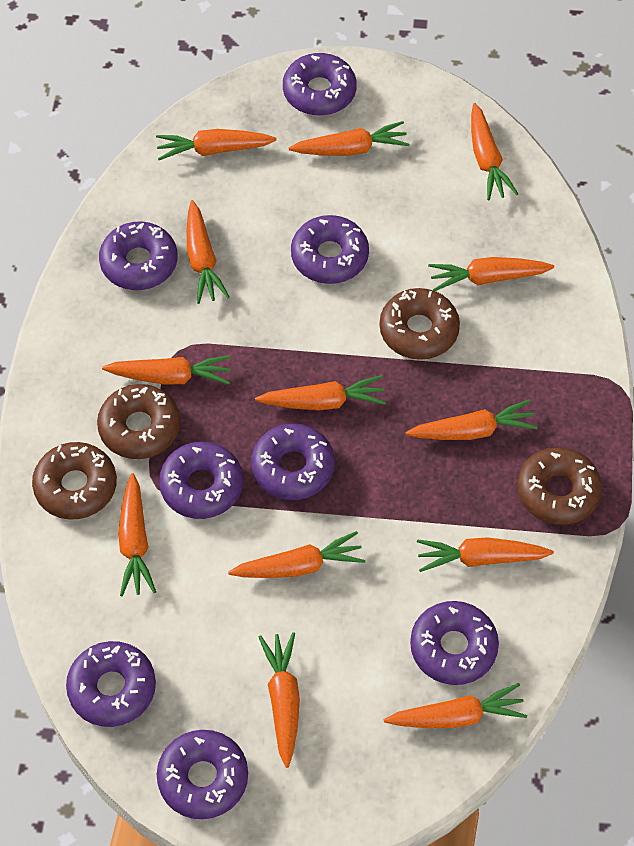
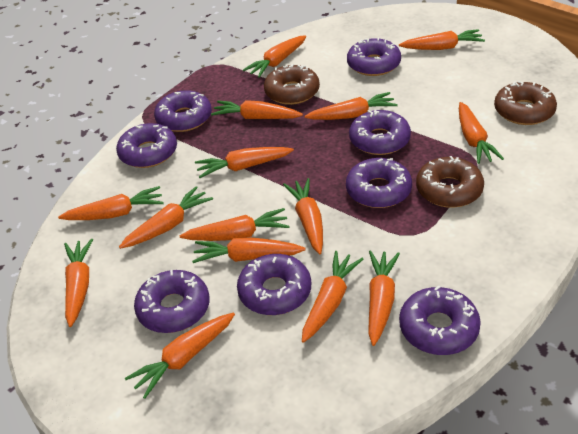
brown donut: 4 -> 3
orange carrot: 13 -> 15

